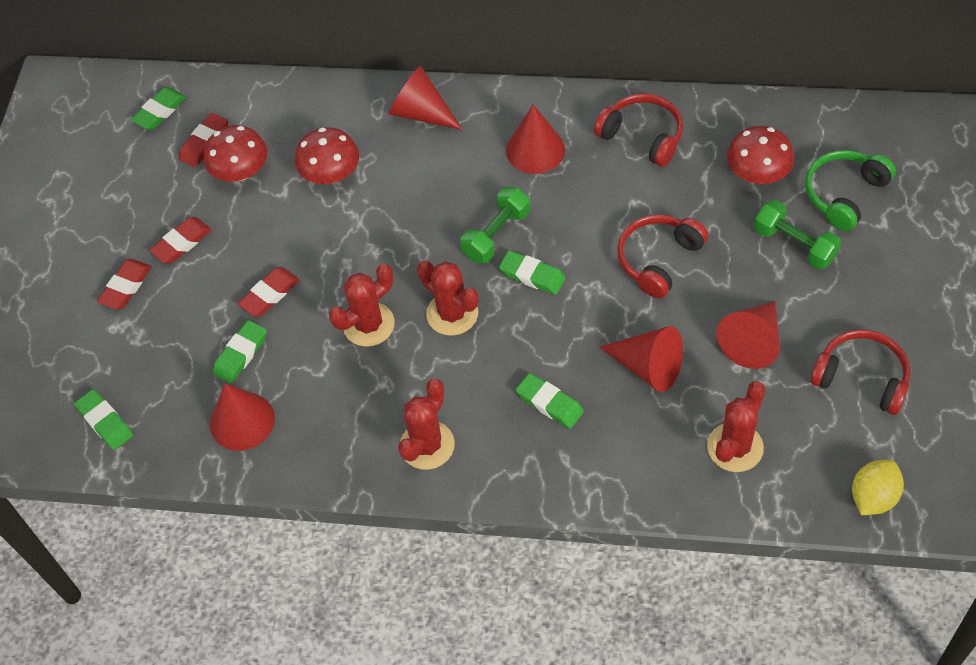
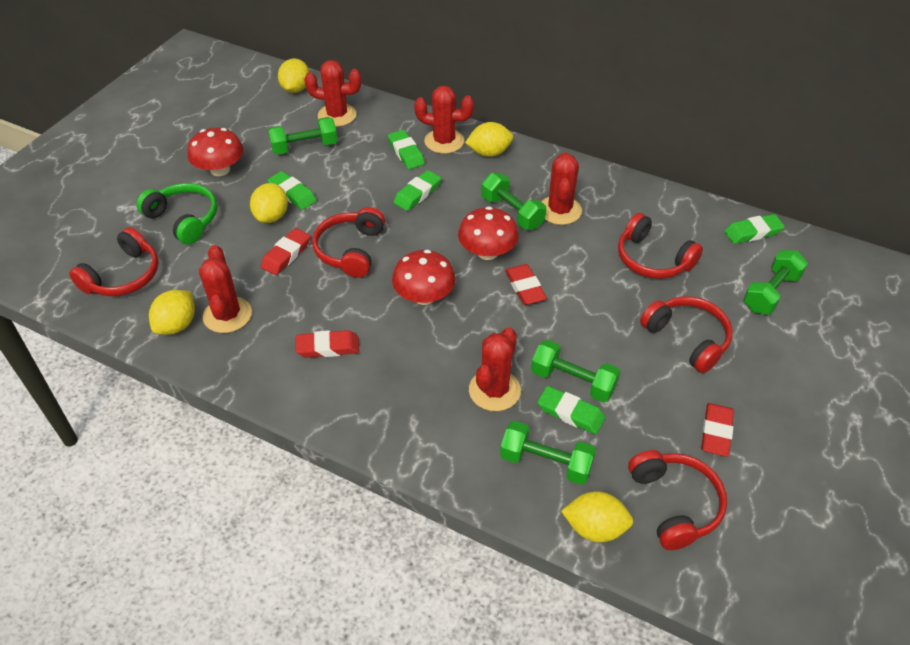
green dumbbell: 2 -> 5
red cactus: 4 -> 5
red cone: 5 -> 0
red headphones: 3 -> 5
yellow lemon: 1 -> 5

